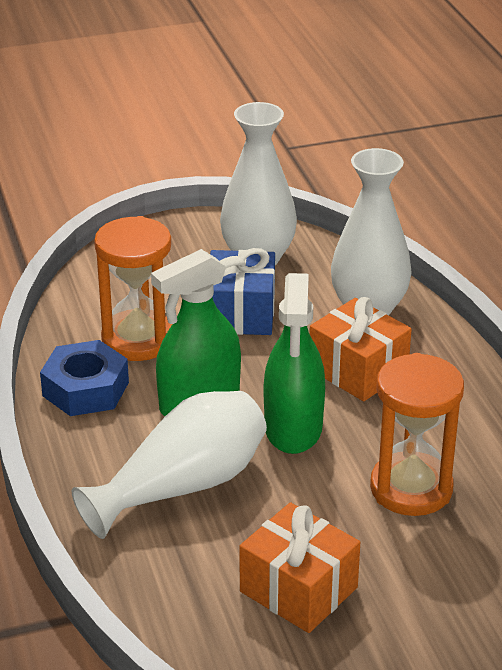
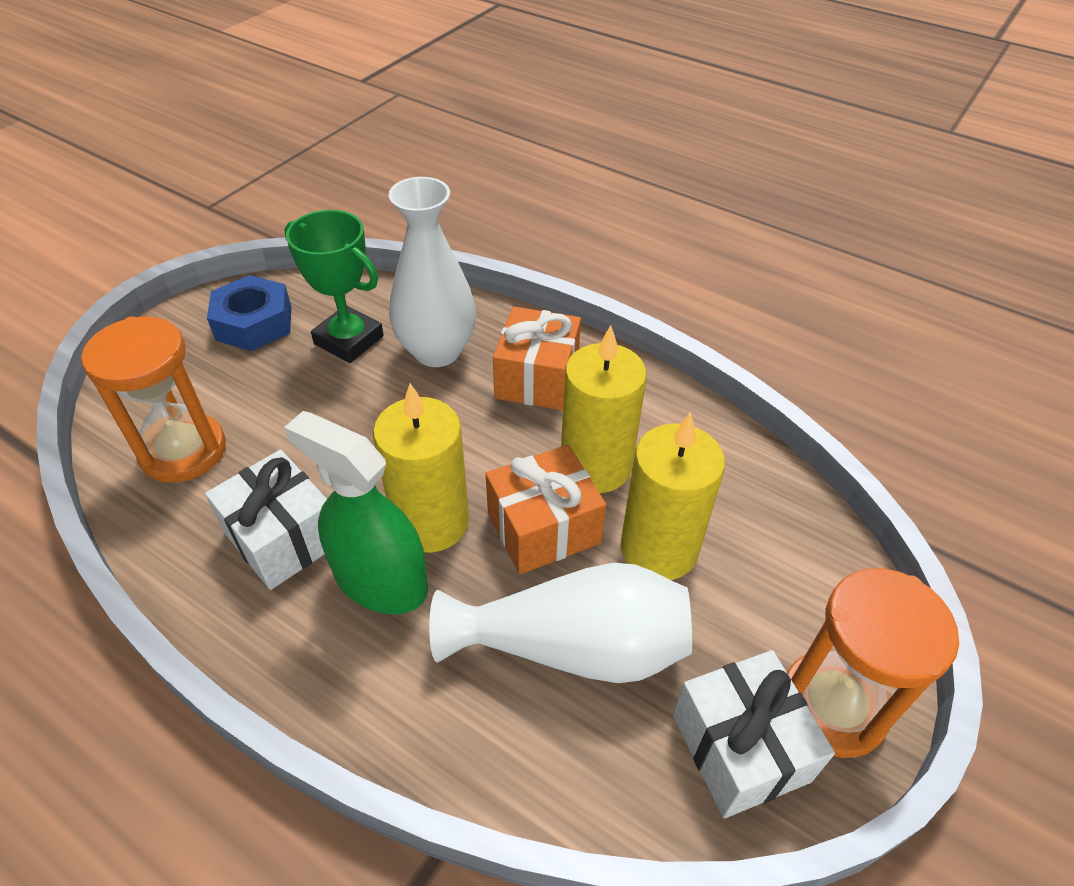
blue gift: 1 -> 0
green spray bottle: 2 -> 1
green trophy: 0 -> 1
white gift: 0 -> 2
white vase: 3 -> 2
yellow candle: 0 -> 3

